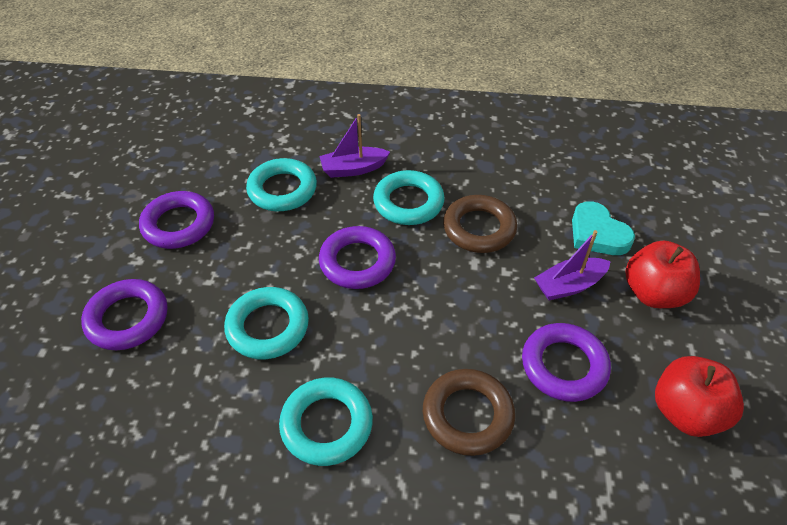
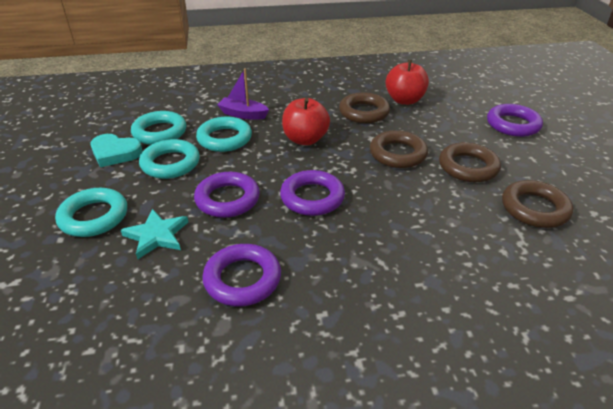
brown ring: 2 -> 4
purple boat: 2 -> 1
turquoise star: 0 -> 1

